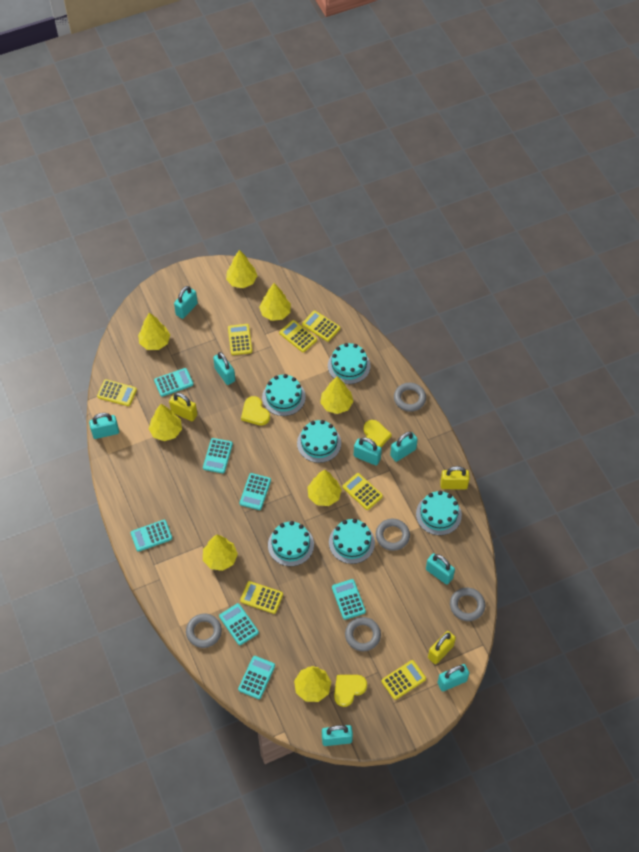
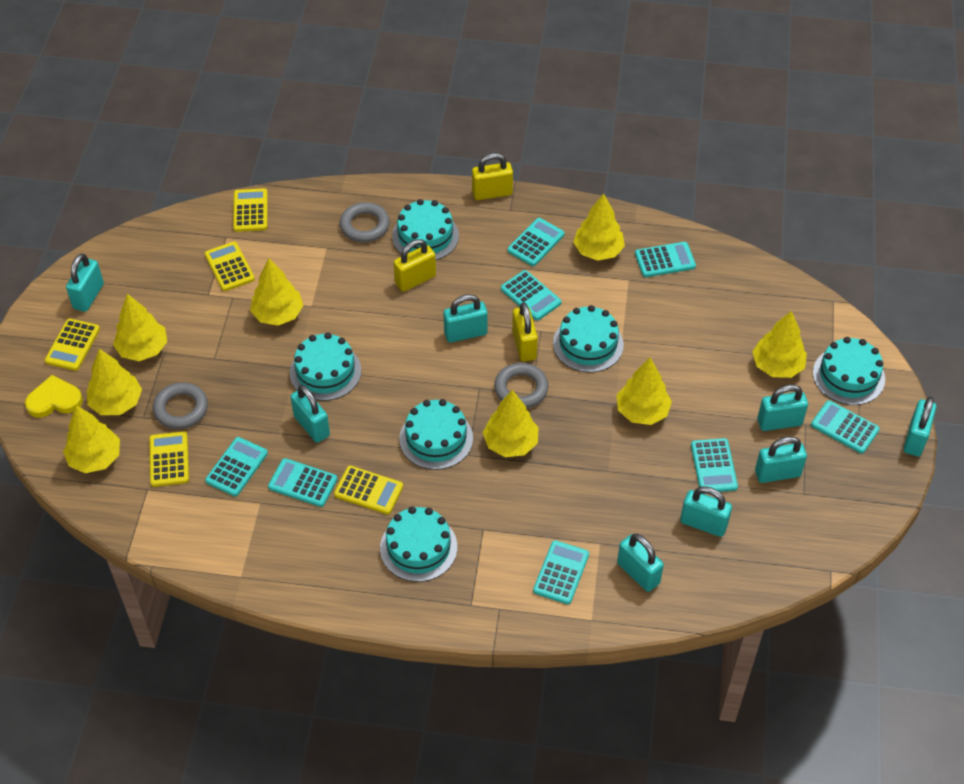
grey ring: 5 -> 3
turquoise calculator: 7 -> 8
yellow calculator: 7 -> 5
yellow heart: 3 -> 1

